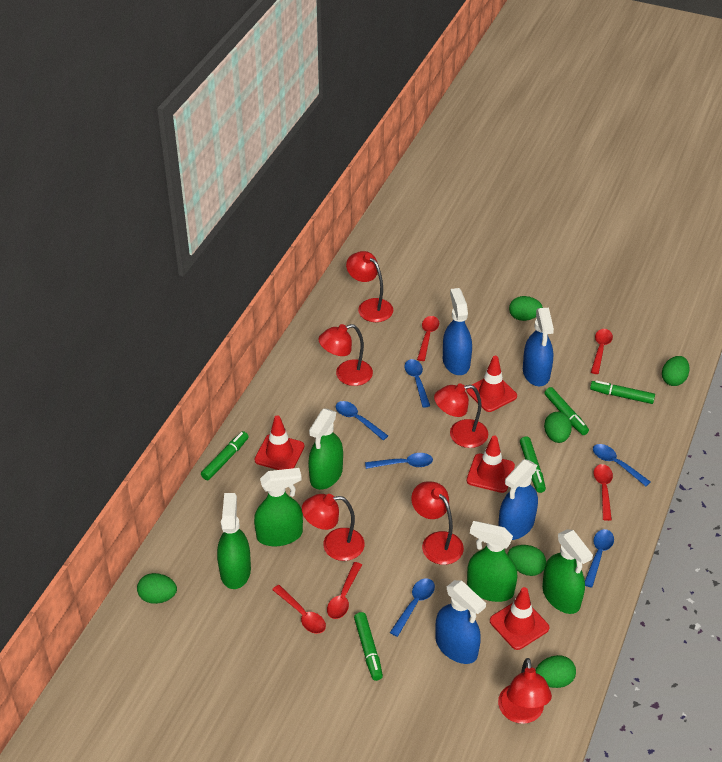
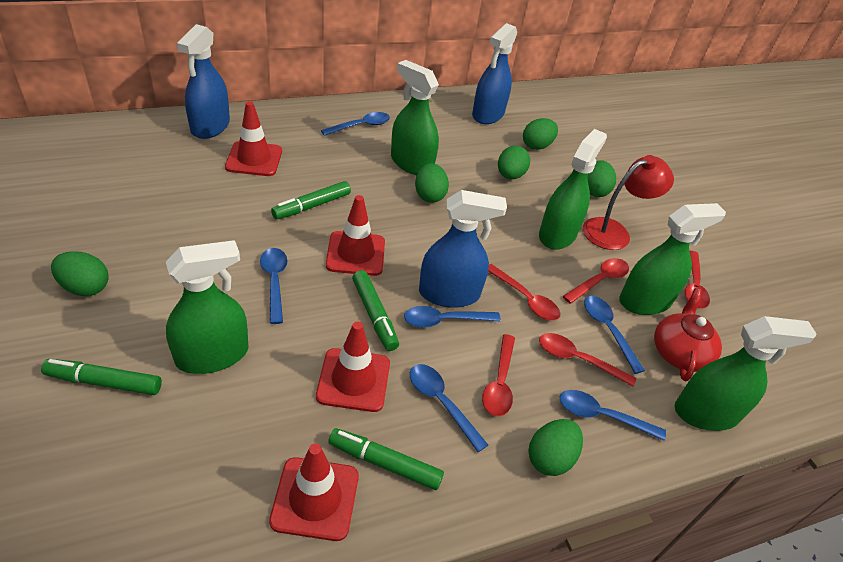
blue spray bottle: 4 -> 3
green marker: 5 -> 4
red lamp: 6 -> 1
red teapot: 0 -> 1

